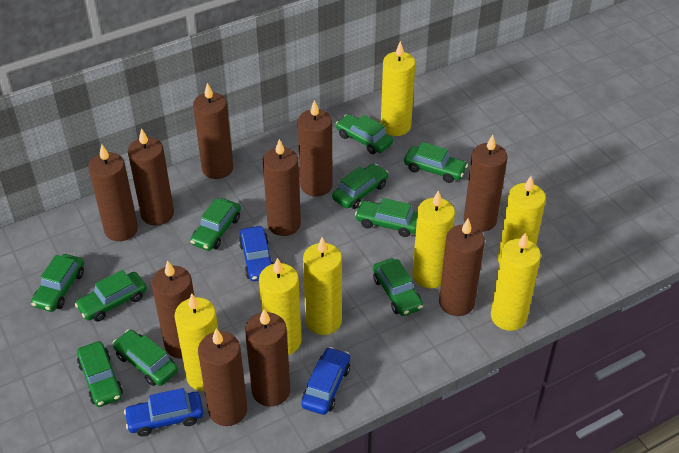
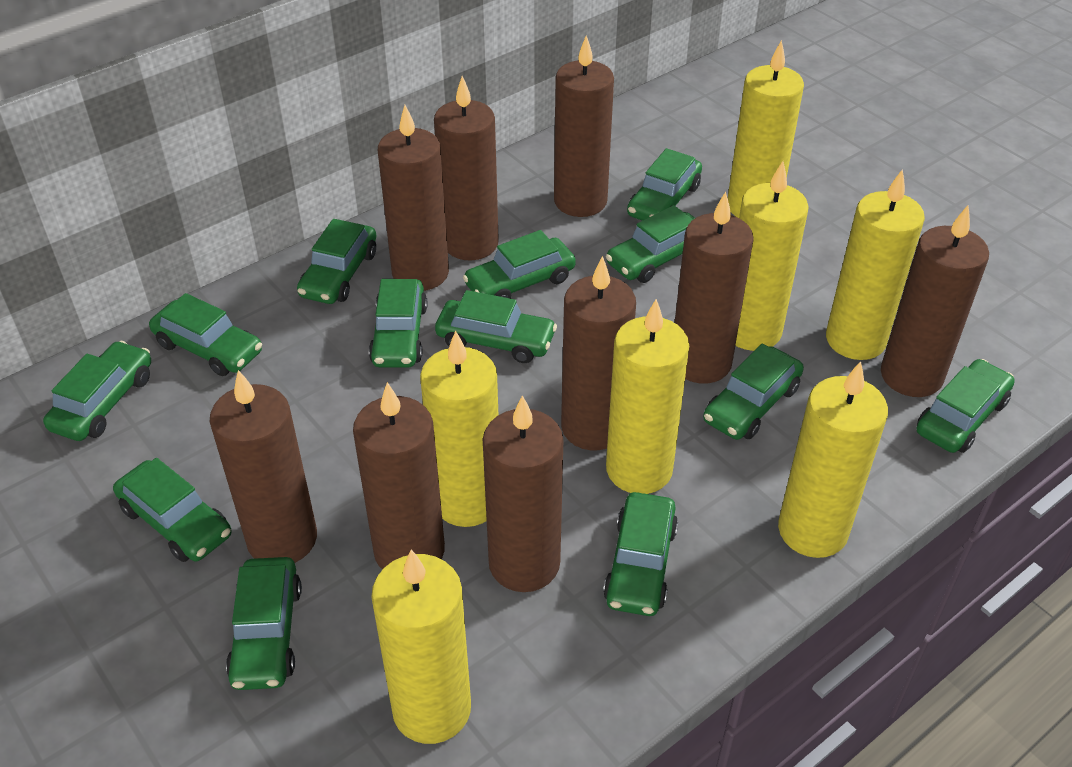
blue car: 3 -> 0
brown candle: 10 -> 9
green car: 10 -> 13

